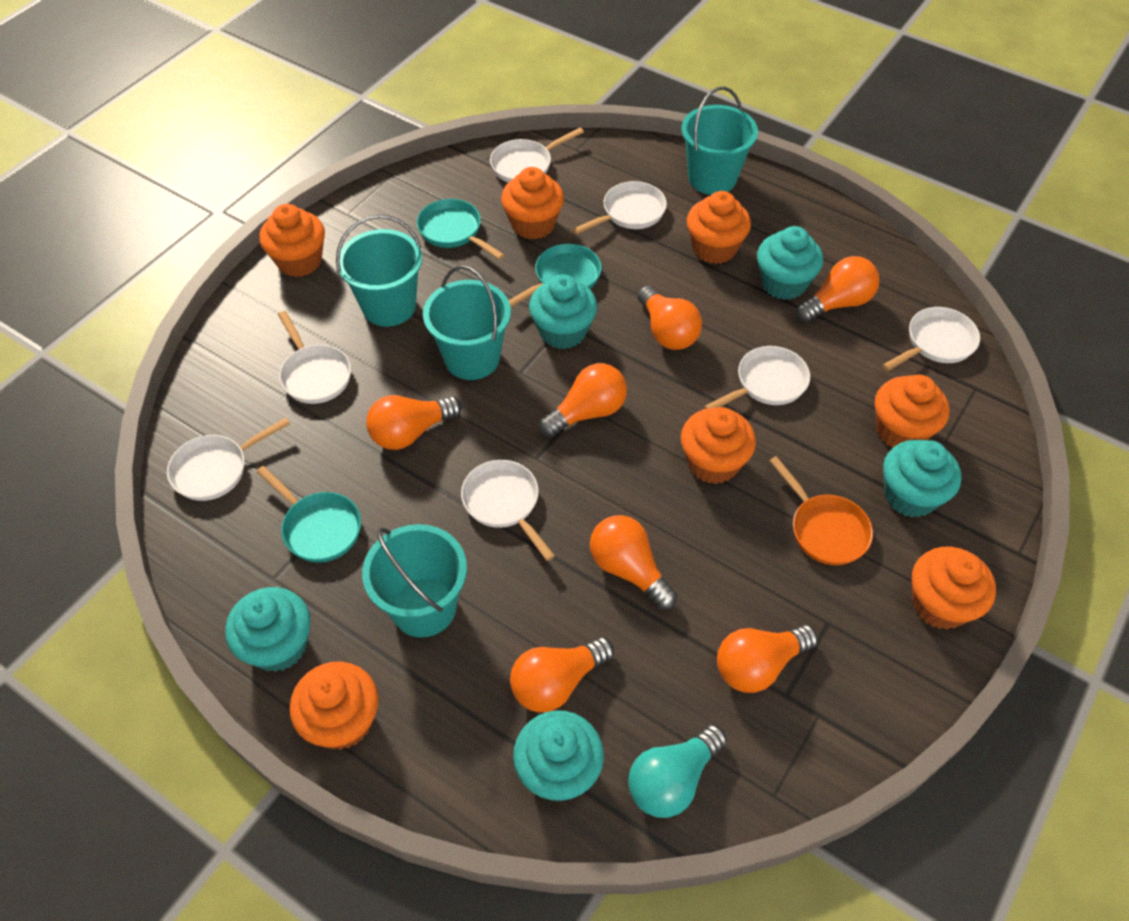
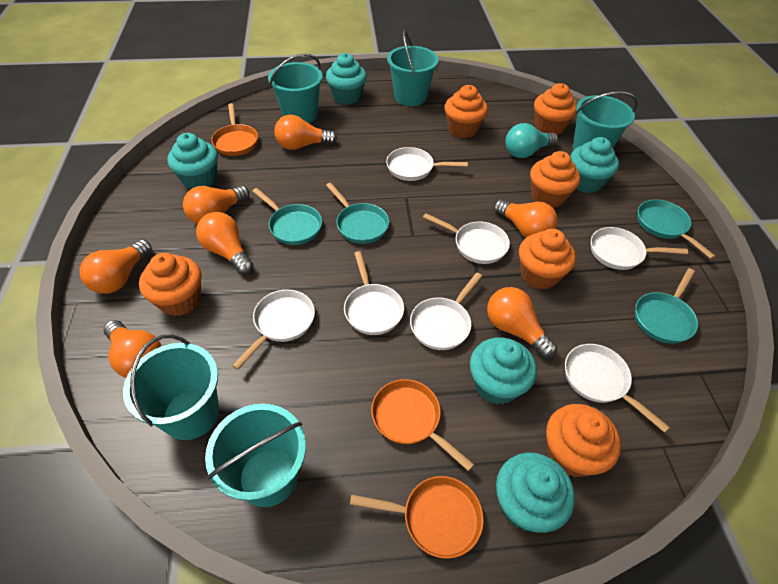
orange cupcake: 7 -> 6
orange pan: 1 -> 3
turquoise bucket: 4 -> 5
turquoise pan: 3 -> 4

